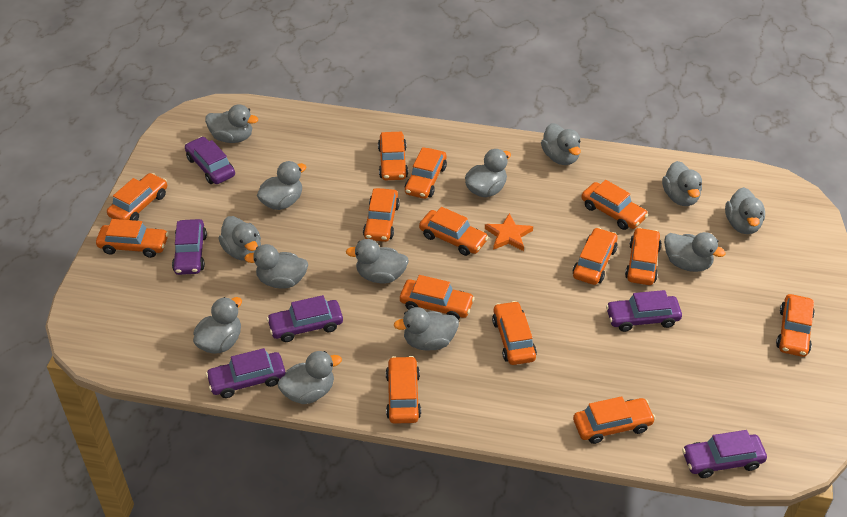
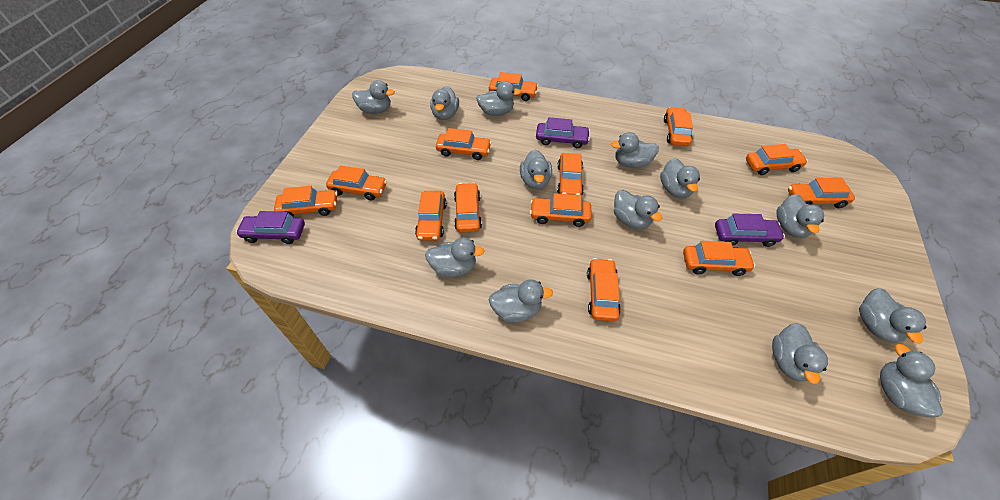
orange car: 14 -> 13
orange star: 1 -> 0
purple car: 6 -> 3

